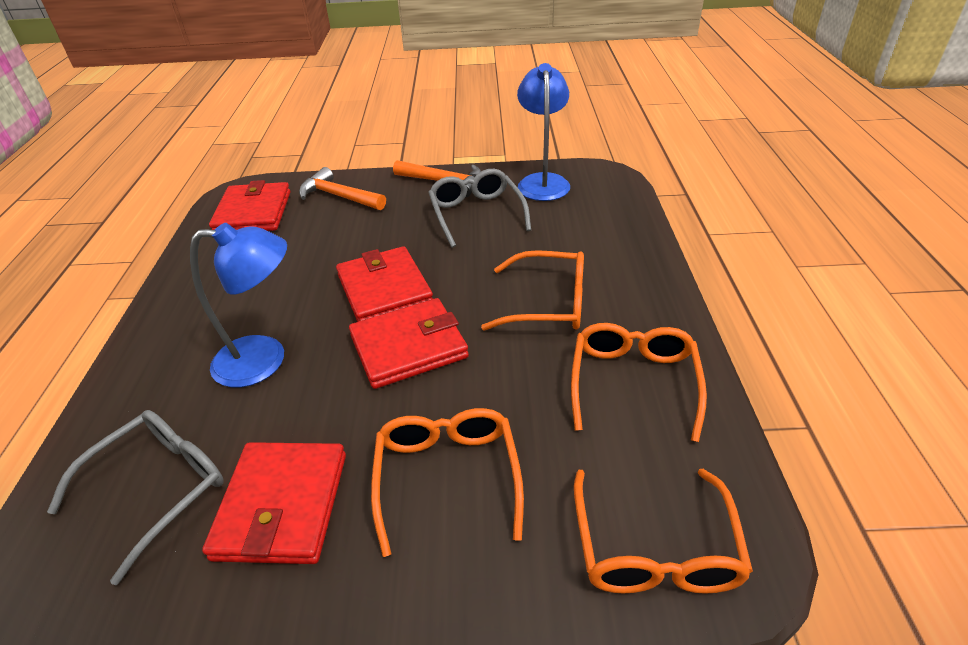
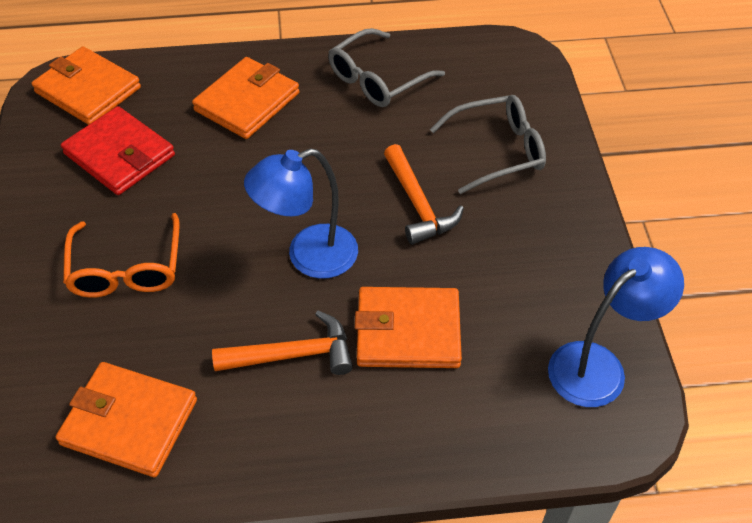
orange glasses: 4 -> 1
orange wallet: 0 -> 4
red wallet: 4 -> 1

